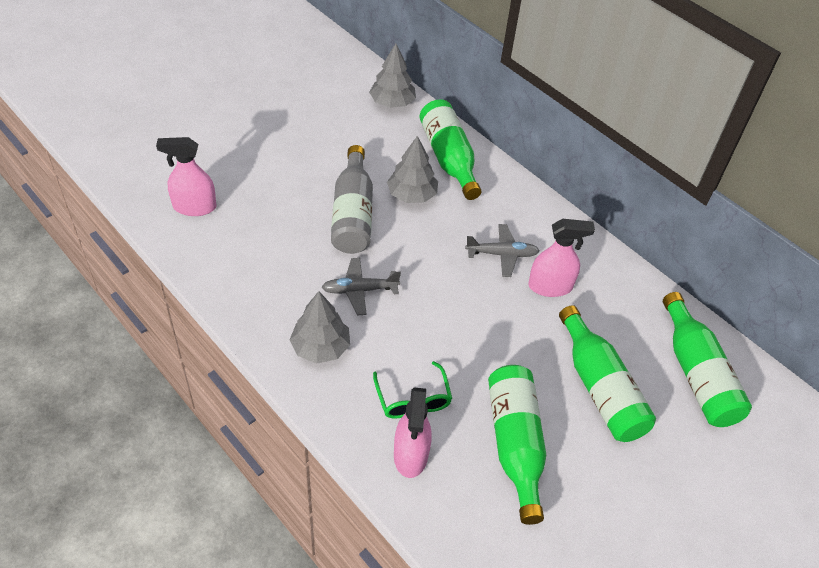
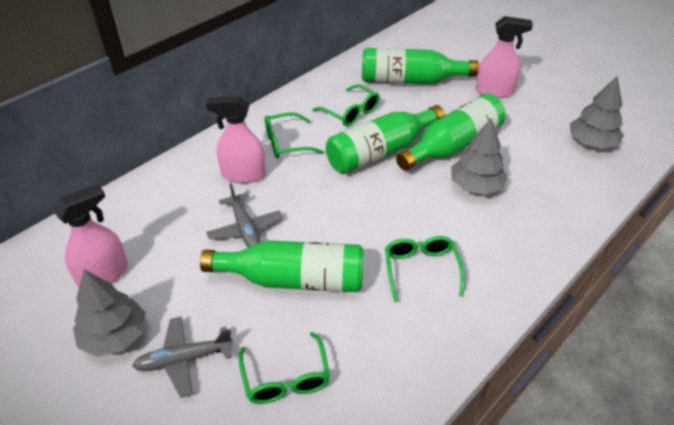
green glasses: 1 -> 4
grey bottle: 1 -> 0

